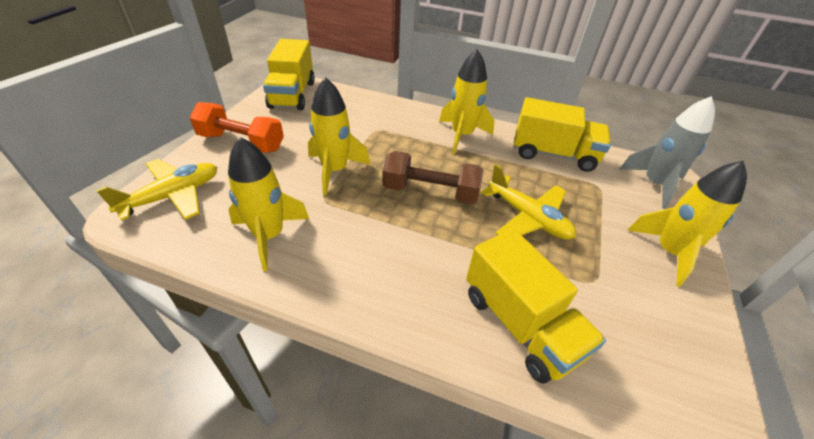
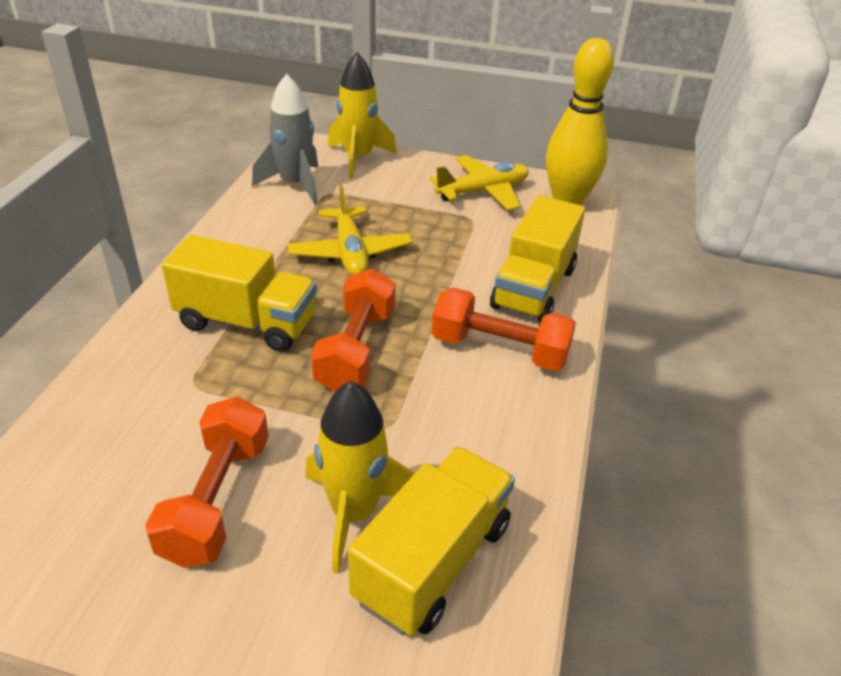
brown dumbbell: 1 -> 0
orange dumbbell: 1 -> 3
yellow bowling pin: 0 -> 1
yellow rocket: 4 -> 2

